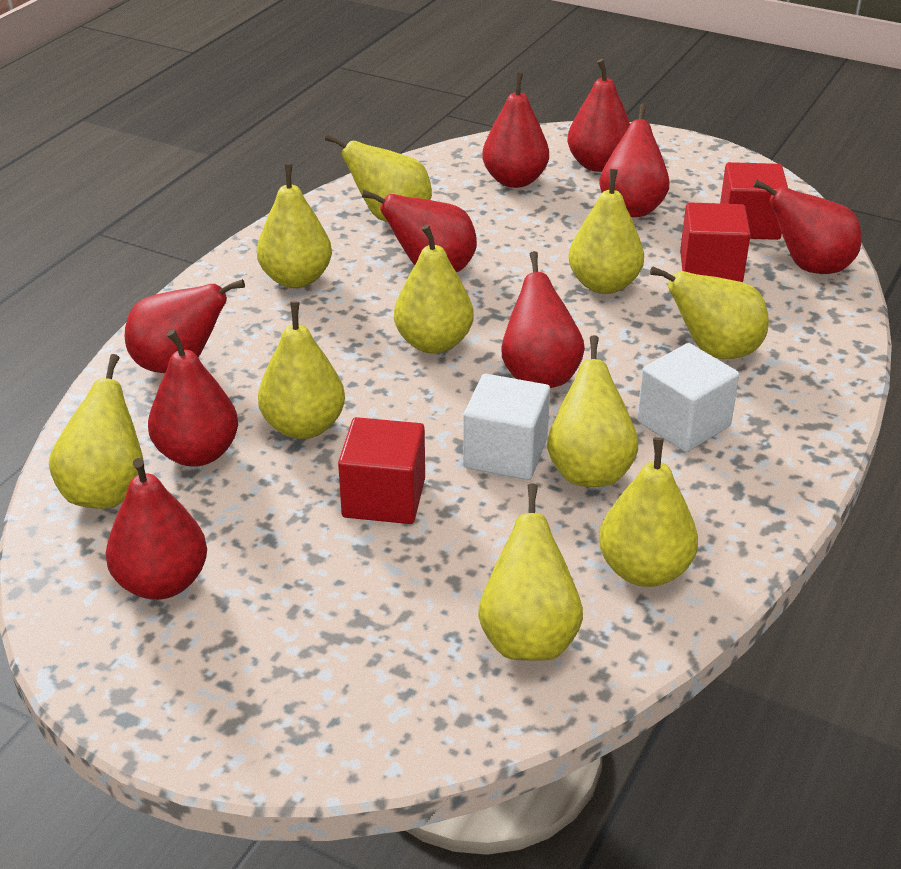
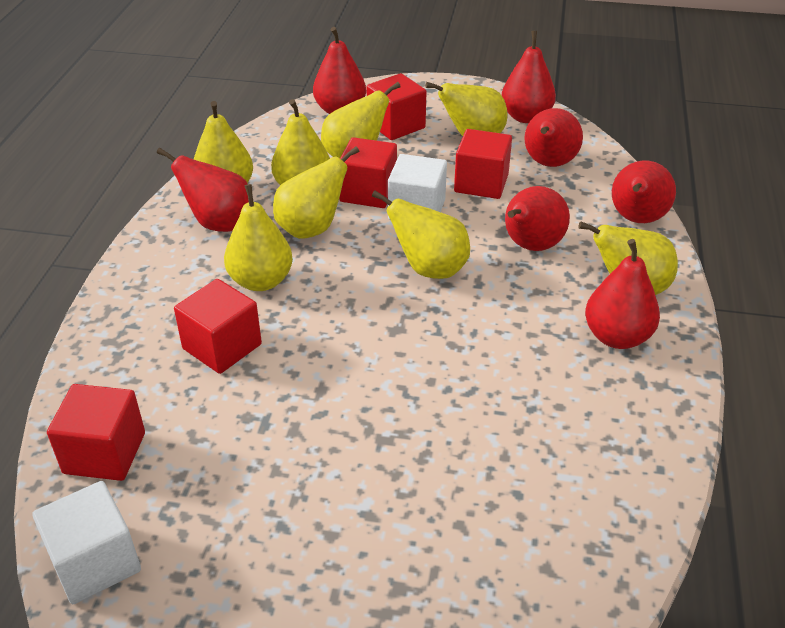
red cube: 3 -> 5
red pear: 9 -> 7
yellow pear: 10 -> 8

